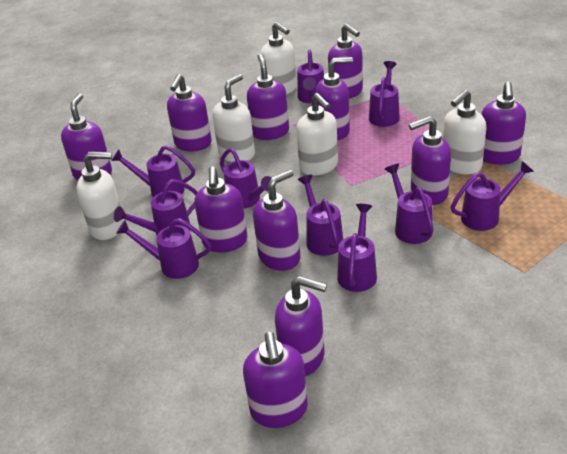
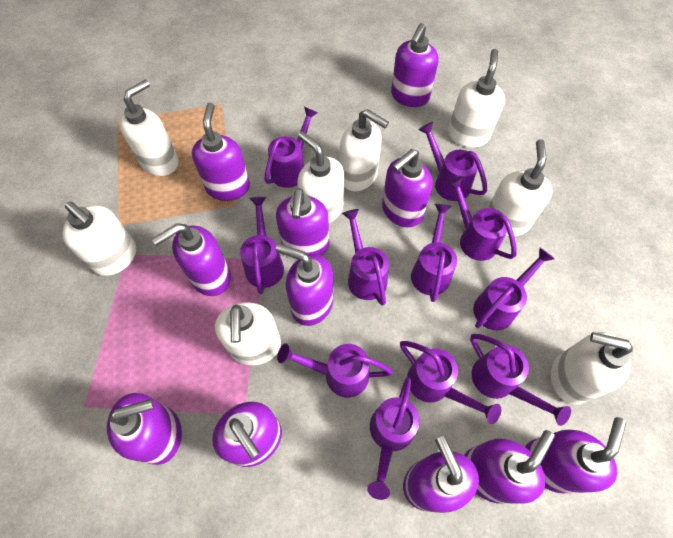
purple watering can: 10 -> 11
white soap dispenser: 5 -> 8

